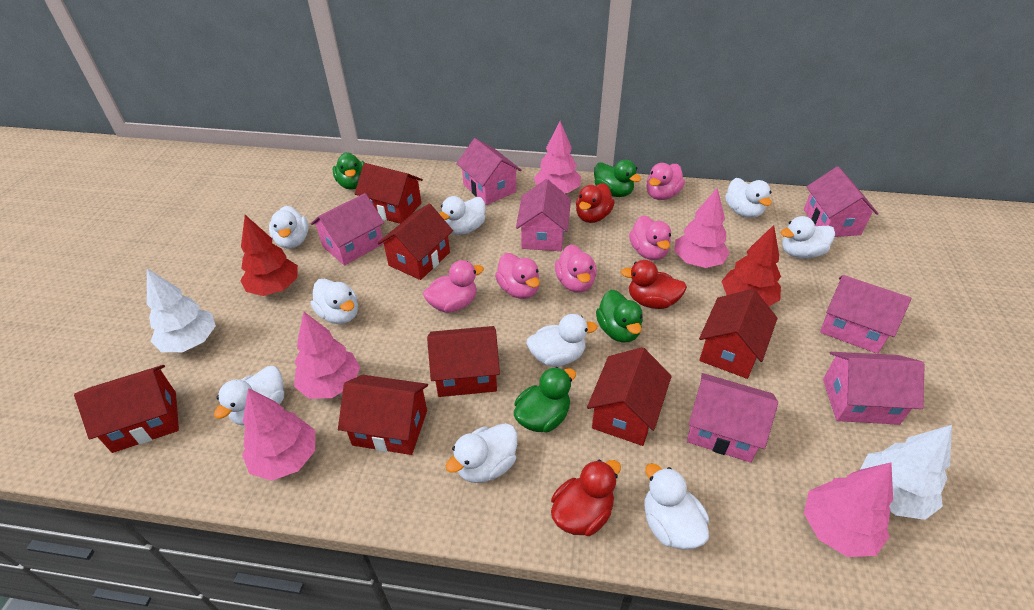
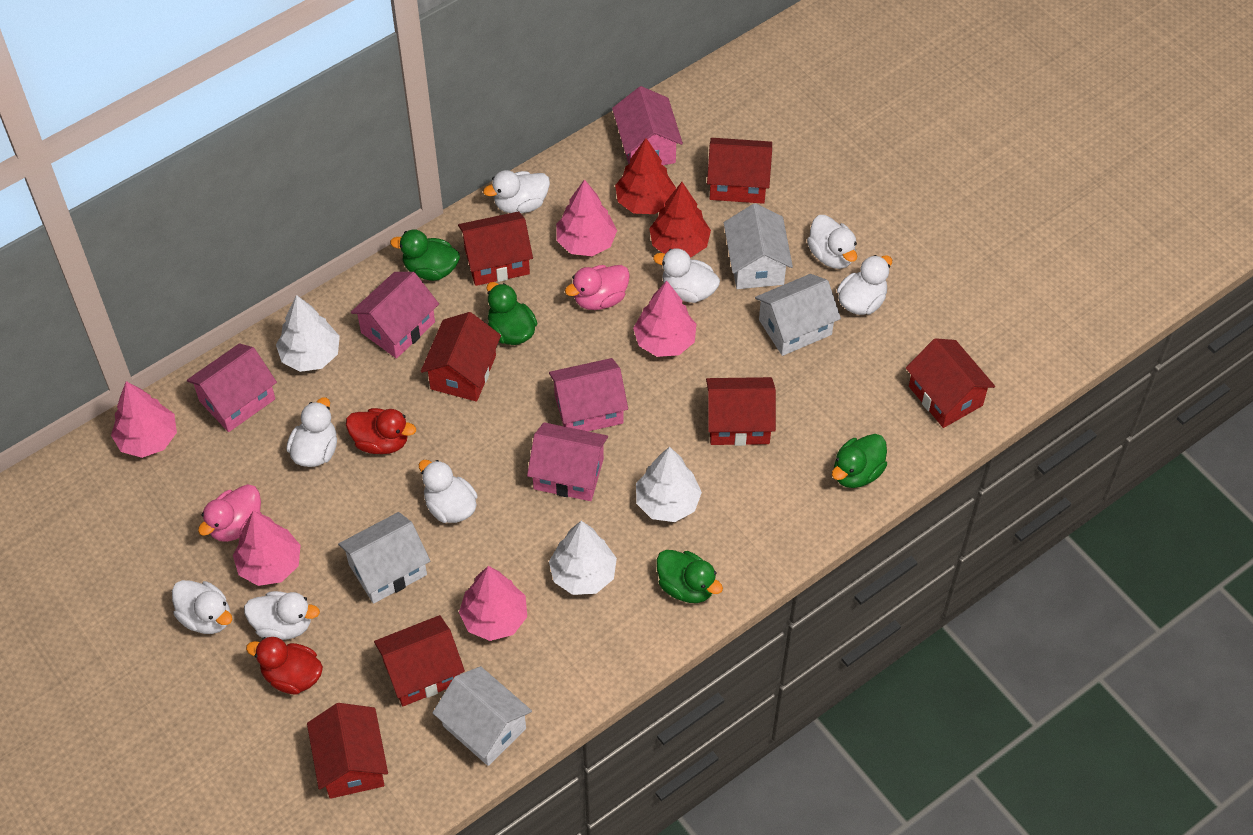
pink duck: 5 -> 2
pink house: 7 -> 5
red duck: 3 -> 2
white duck: 9 -> 8
white house: 0 -> 4
white tree: 2 -> 3

